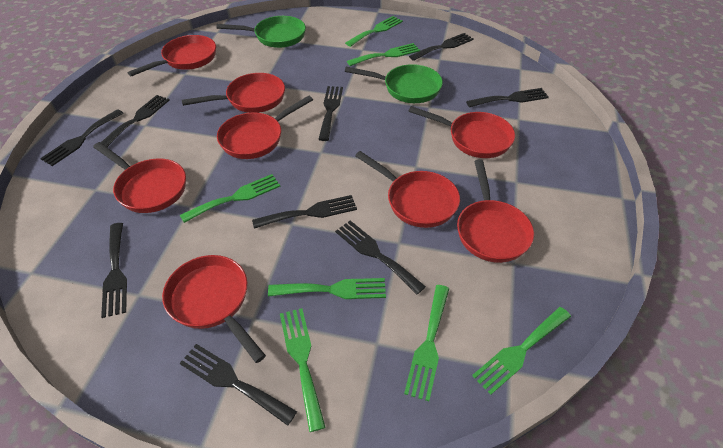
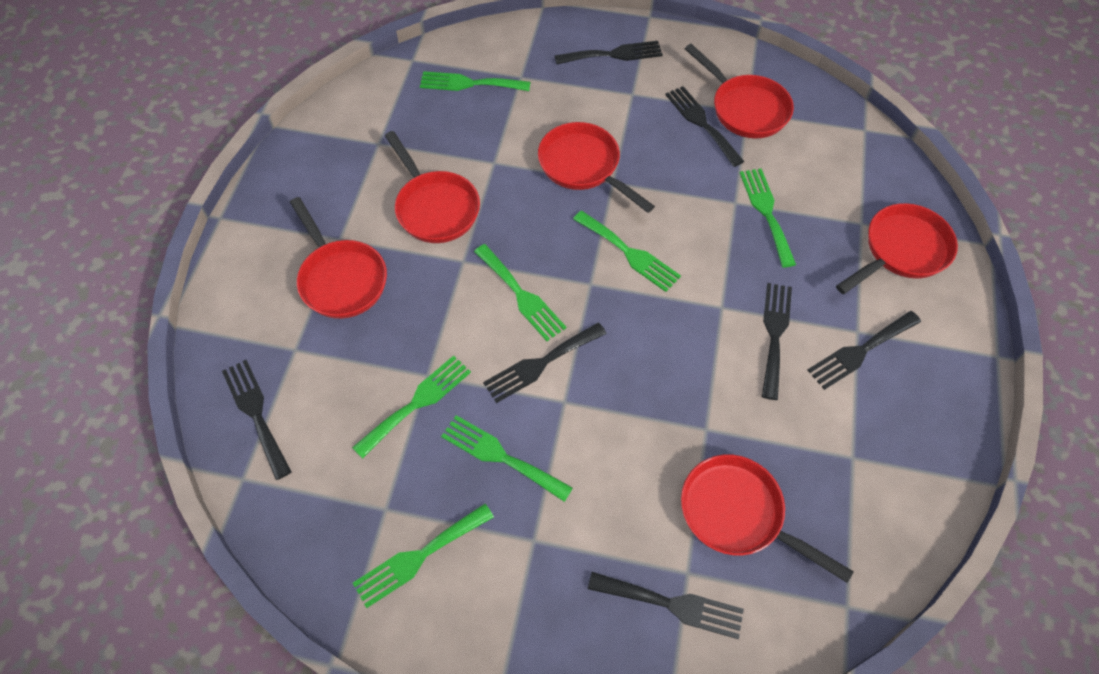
black fork: 9 -> 7
green pan: 2 -> 0
red pan: 8 -> 6

